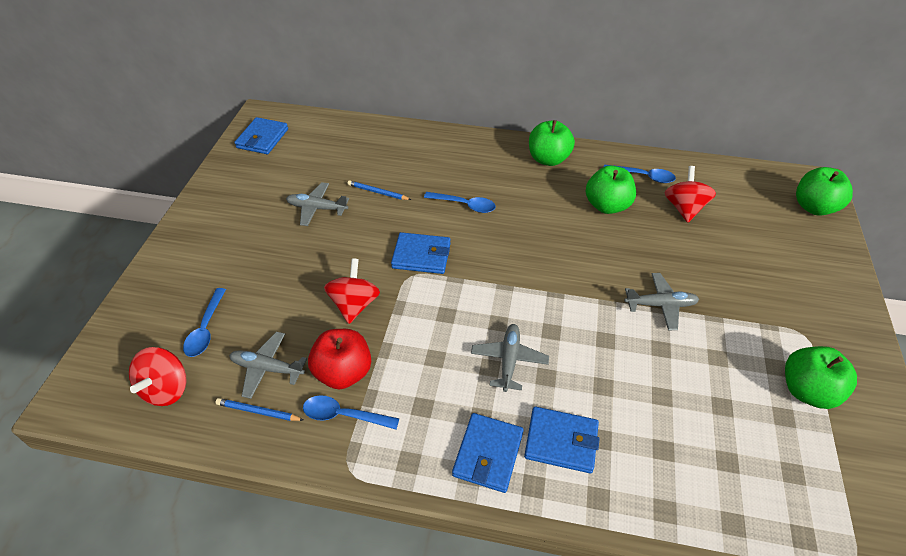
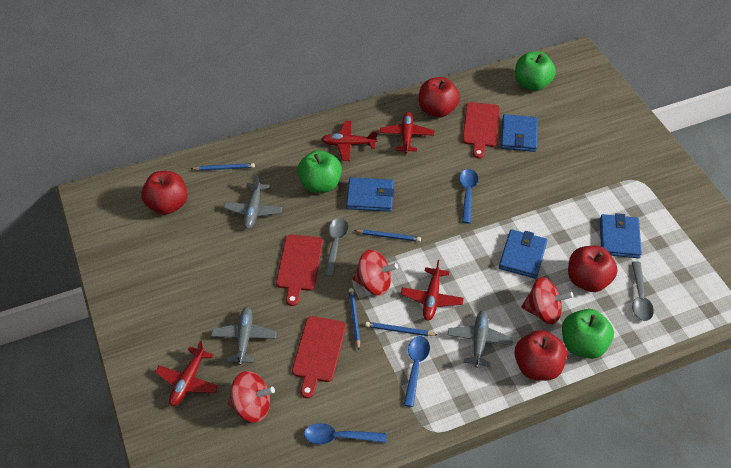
blue pencil: 2 -> 4
blue spoon: 4 -> 3
green apple: 4 -> 3
grey plane: 4 -> 3
grey spoon: 0 -> 2
red apple: 1 -> 4
red cutting board: 0 -> 3
red plane: 0 -> 4

